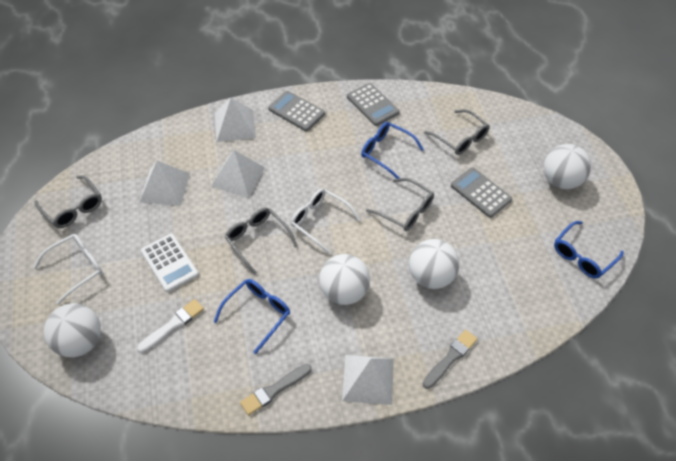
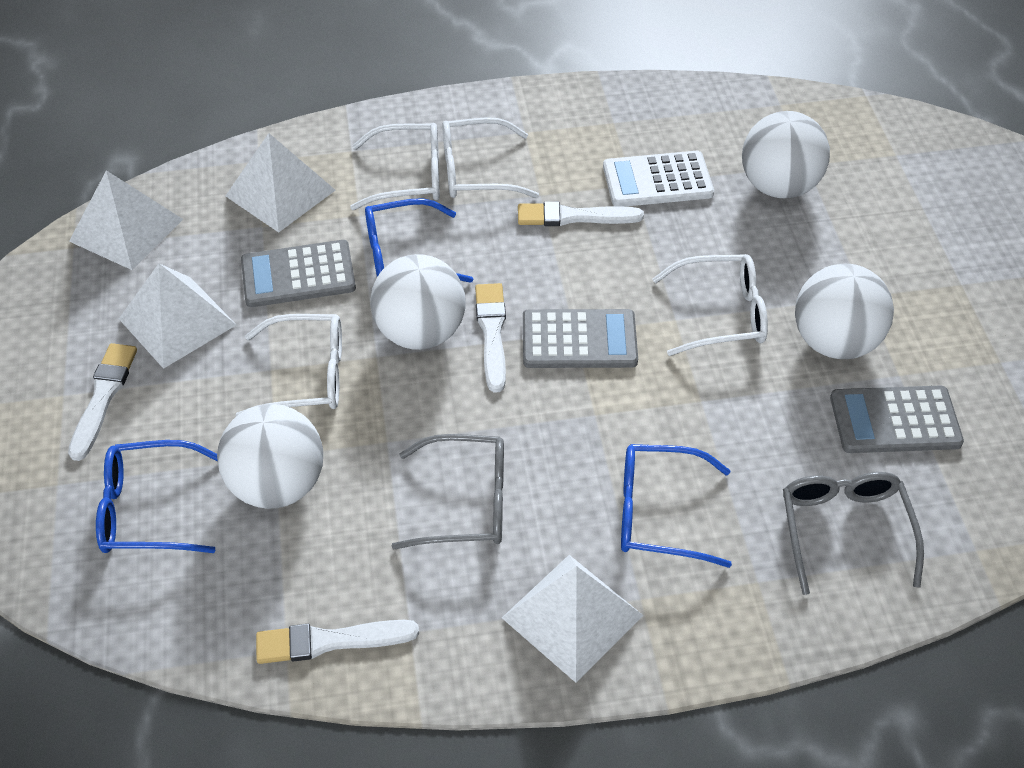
grey brush: 2 -> 0
grey glasses: 4 -> 2
white brush: 1 -> 4
white glasses: 2 -> 4

